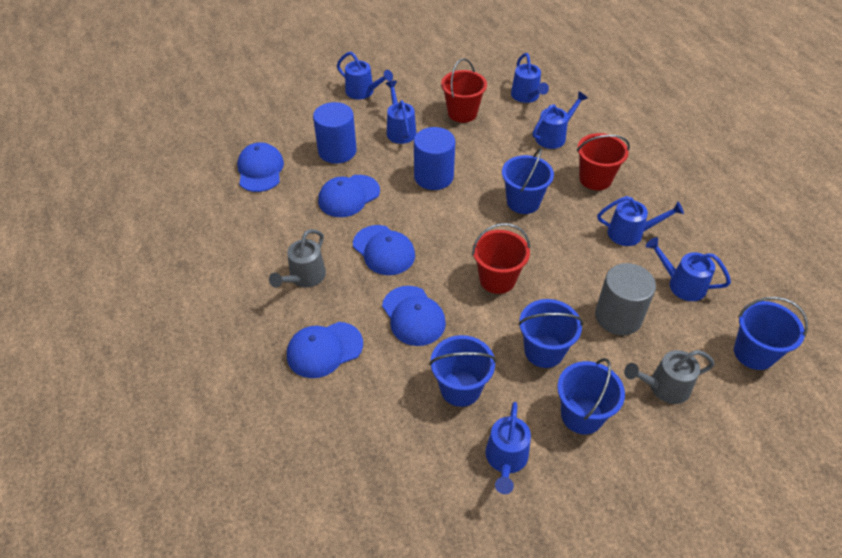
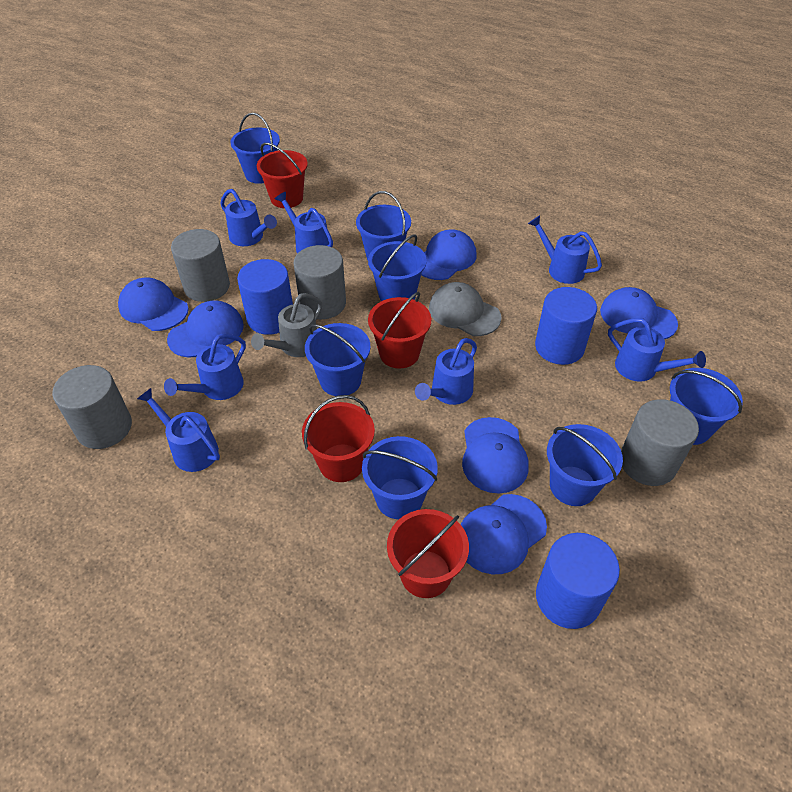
blue bucket: 5 -> 7
blue cap: 5 -> 6
blue cylinder: 2 -> 3
grey cap: 0 -> 1
grey cylinder: 1 -> 4
grey watering can: 2 -> 1
red bucket: 3 -> 4

